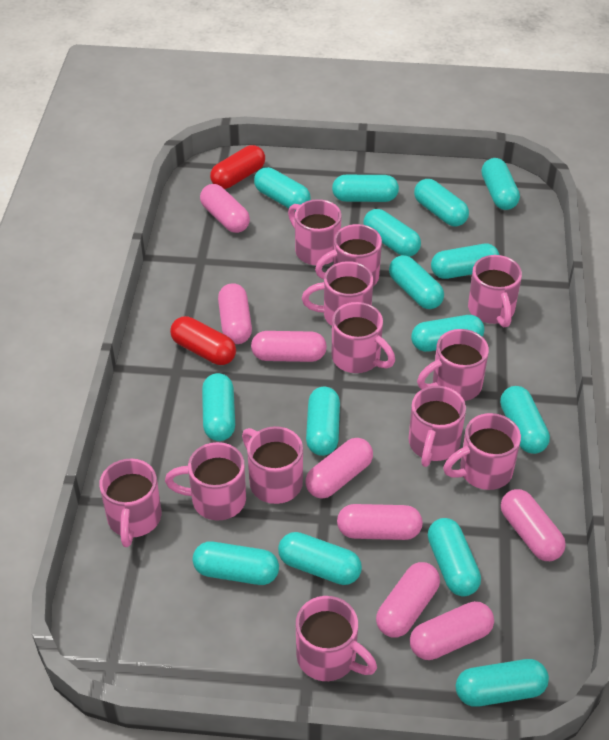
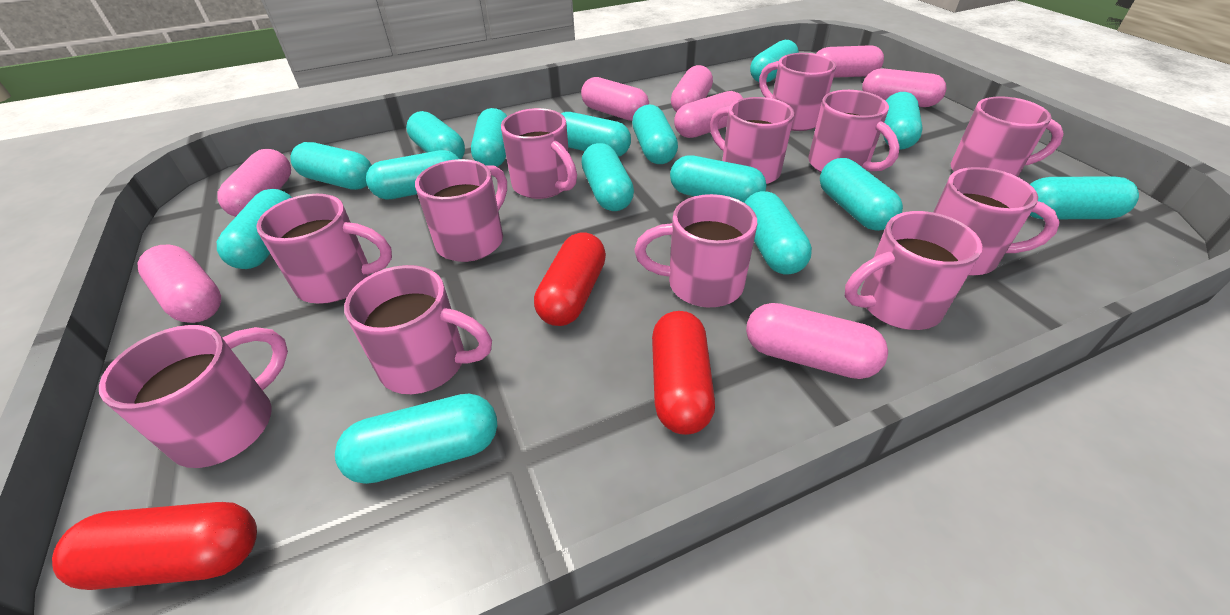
red capsule: 2 -> 3

